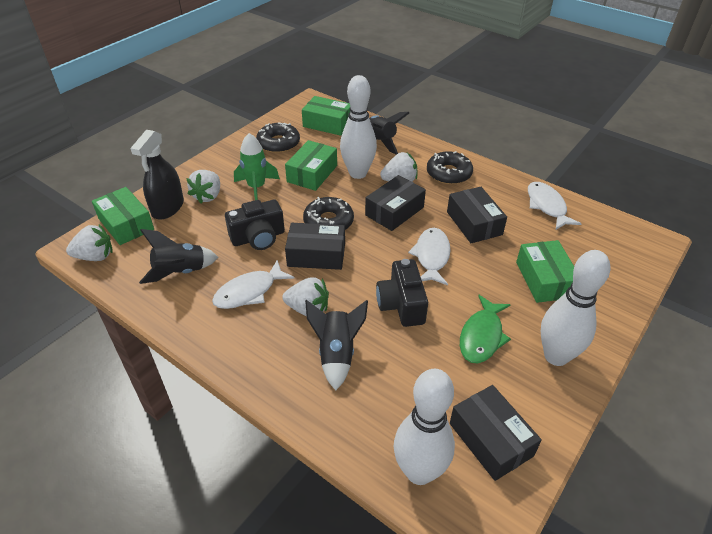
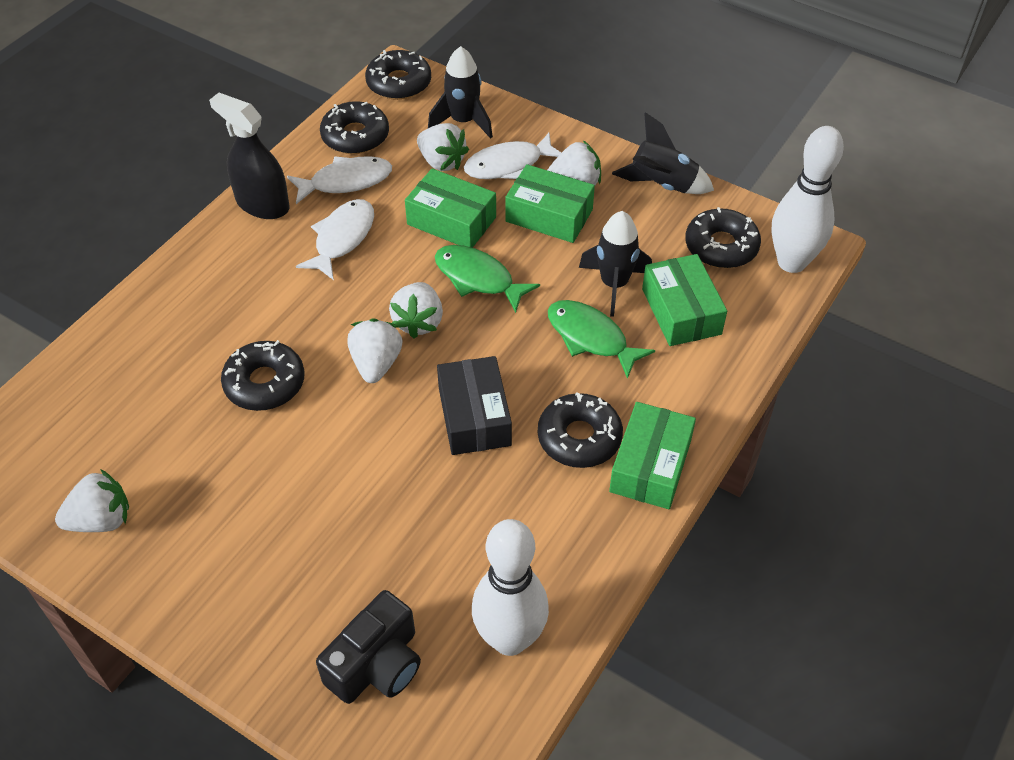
black box: 4 -> 1
black camera: 2 -> 1
black donut: 3 -> 5
green fish: 1 -> 2
green rocket: 1 -> 0
white bowling pin: 3 -> 2
white strawberry: 4 -> 5

